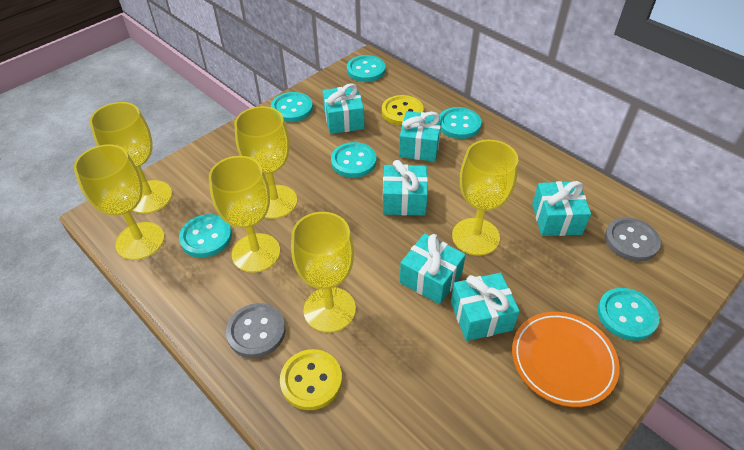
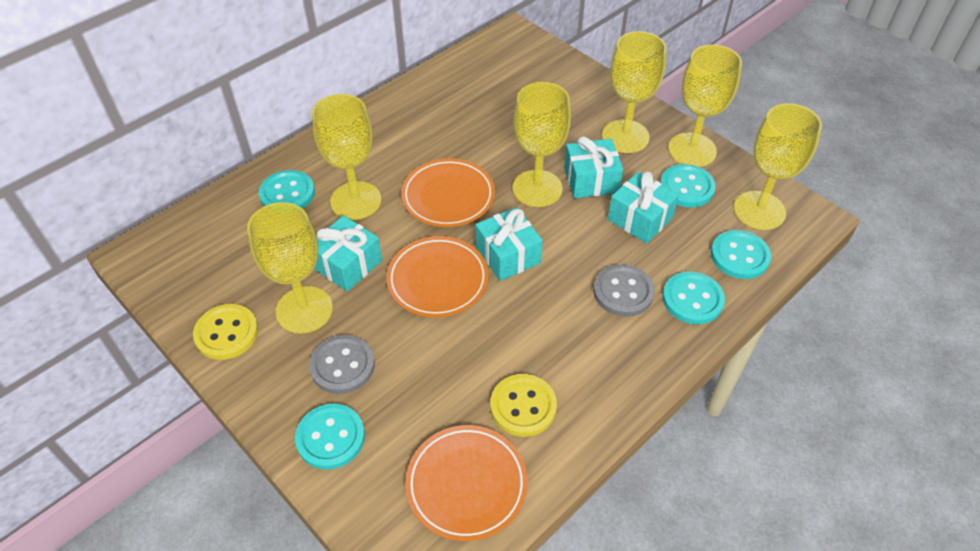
orange plate: 1 -> 3
turquoise button: 6 -> 5
turquoise gift: 6 -> 4

